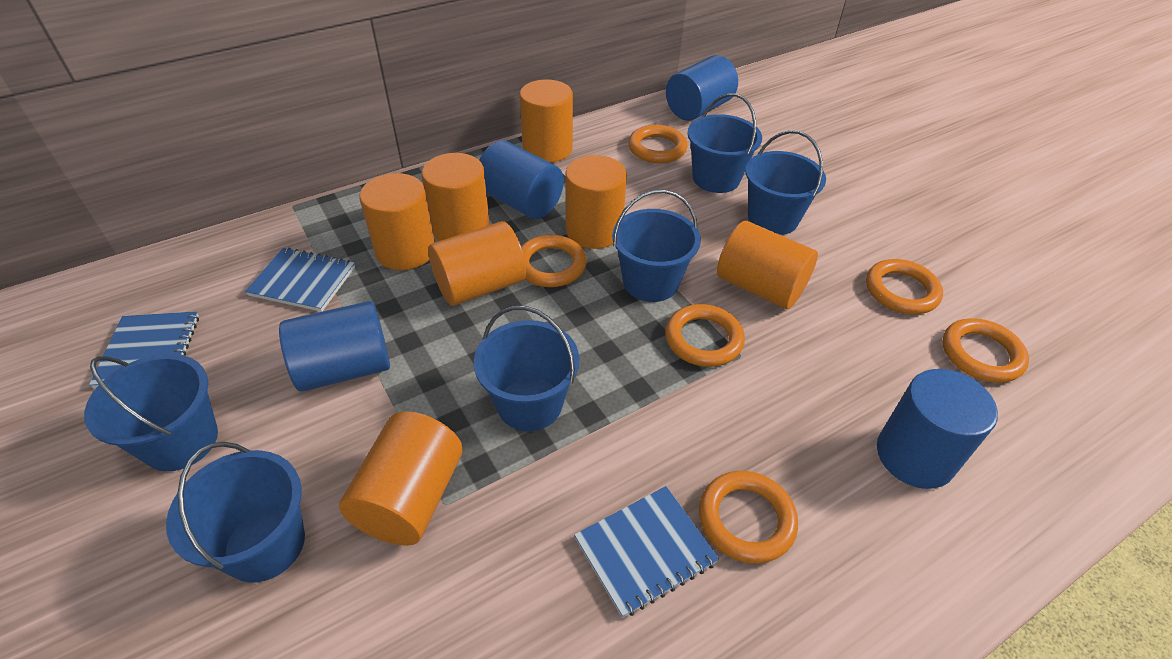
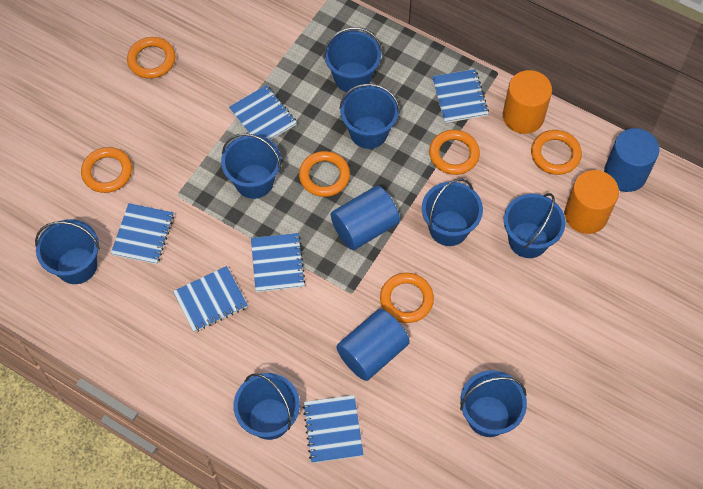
blue bucket: 6 -> 8
blue cylinder: 4 -> 3
blue notebook: 3 -> 6
orange cylinder: 7 -> 2

